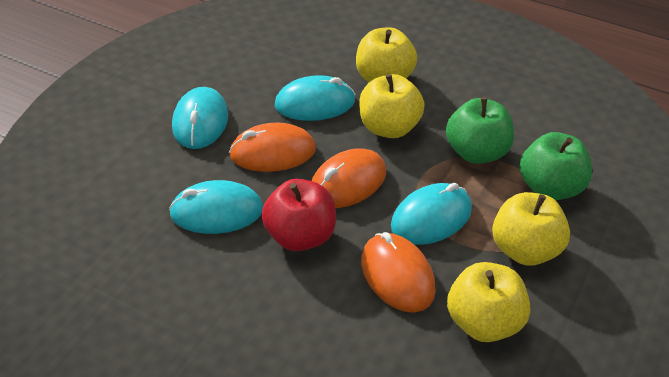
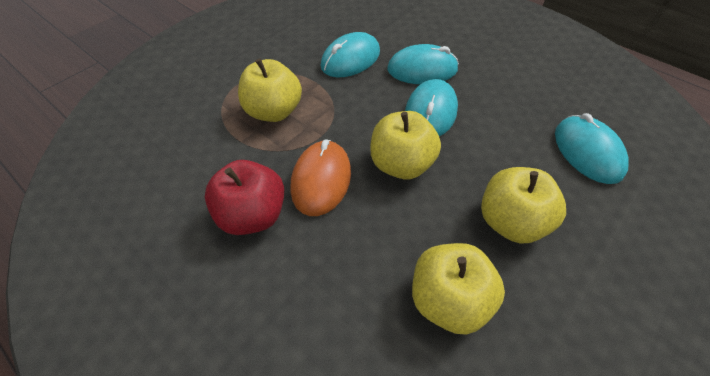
green apple: 2 -> 0
orange mouse: 3 -> 1

